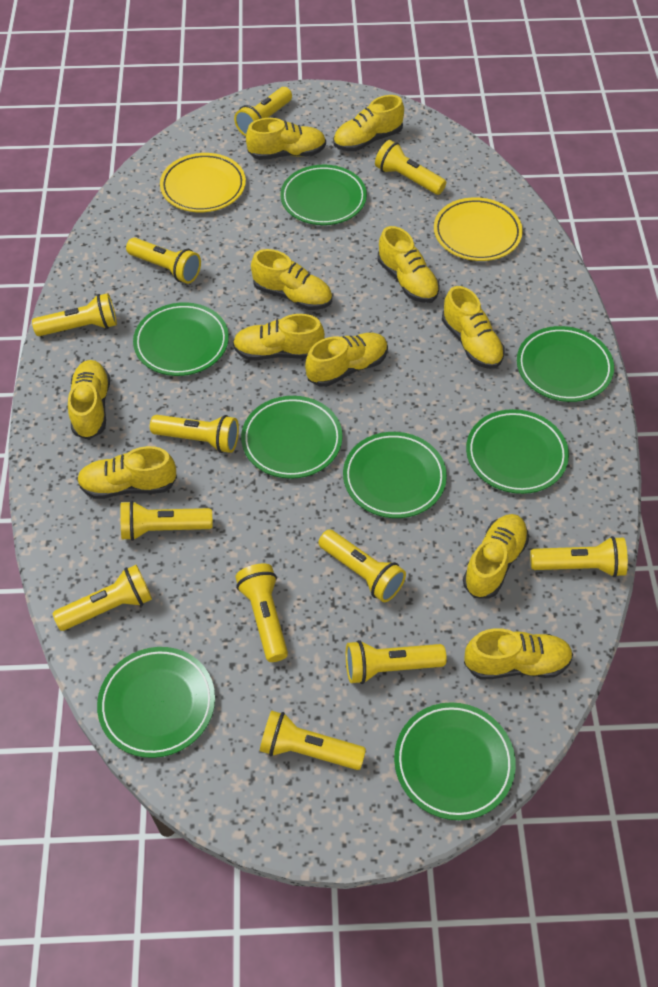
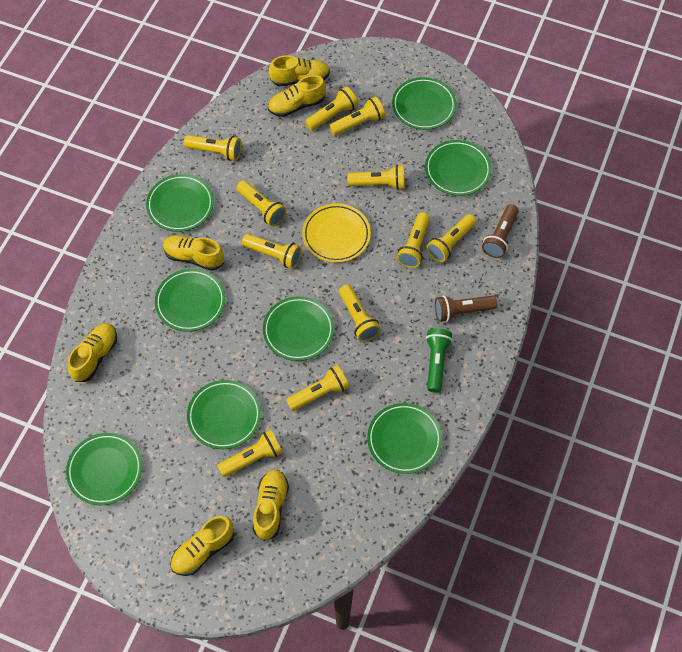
brown flashlight: 0 -> 2
green flashlight: 0 -> 1
yellow flashlight: 12 -> 11
yellow plate: 2 -> 1
yellow shoe: 11 -> 6

